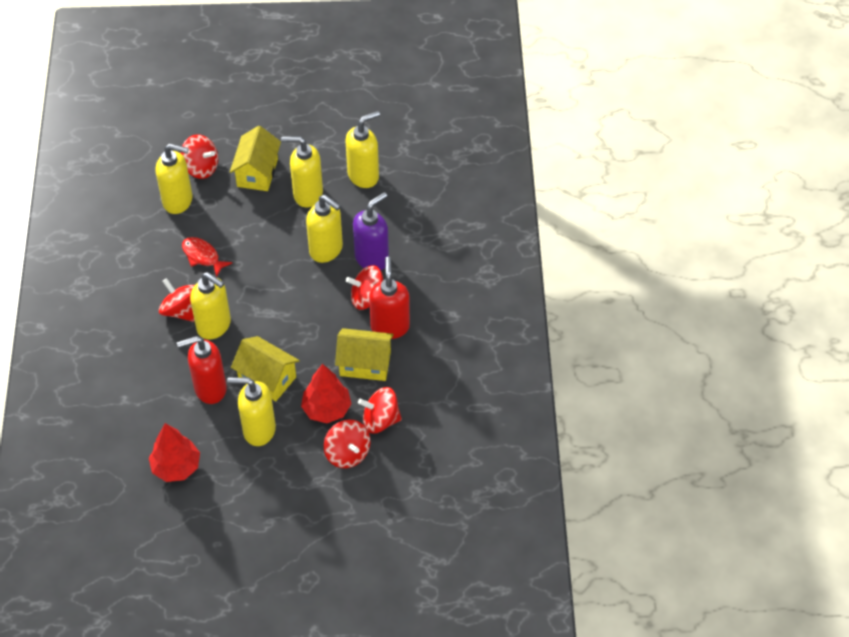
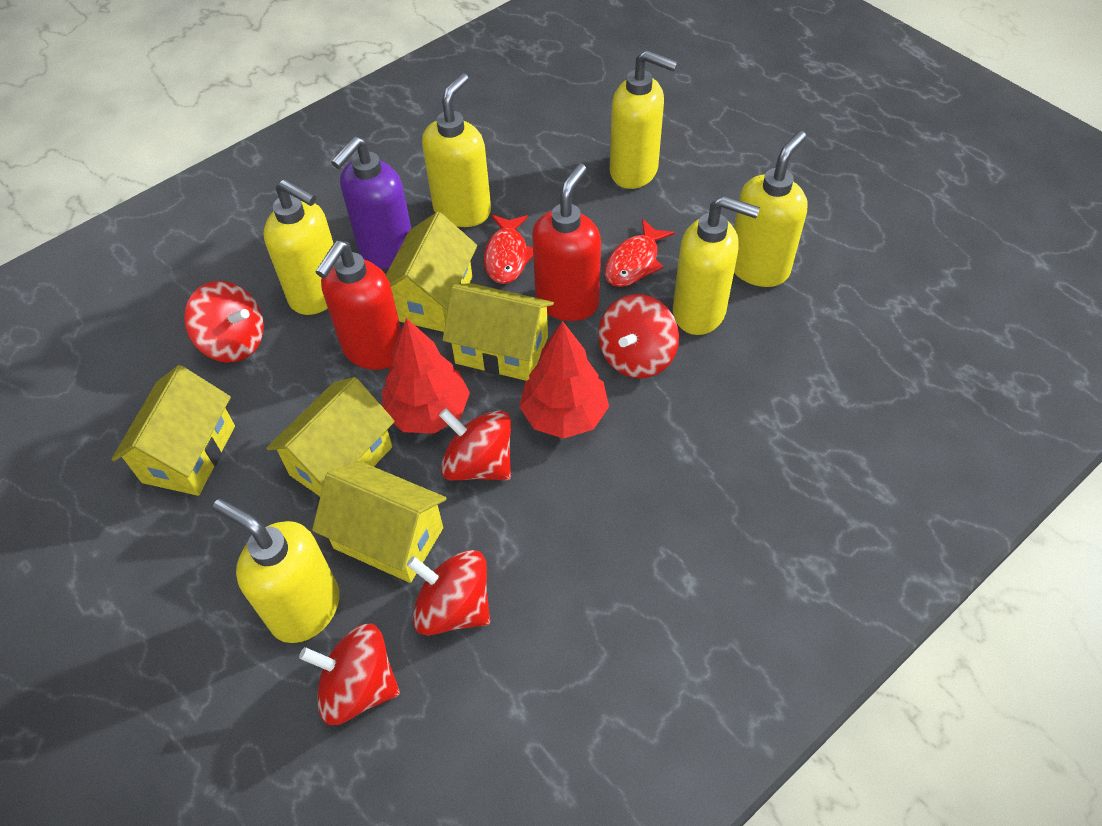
red fish: 1 -> 2
yellow house: 3 -> 5

